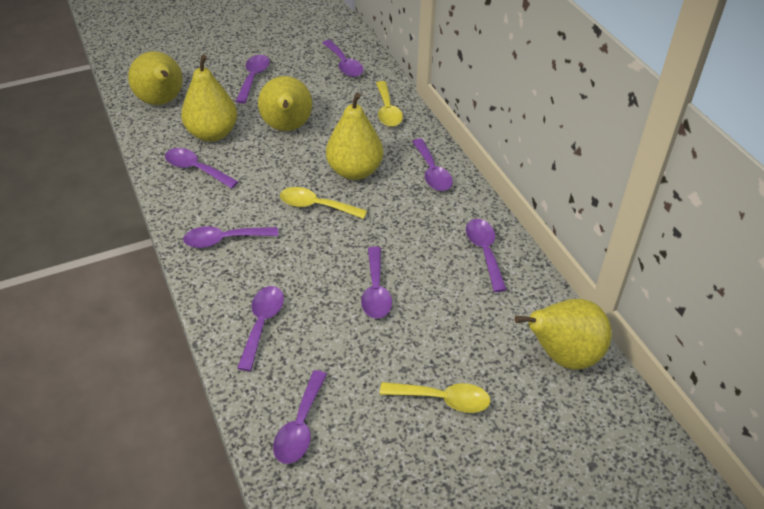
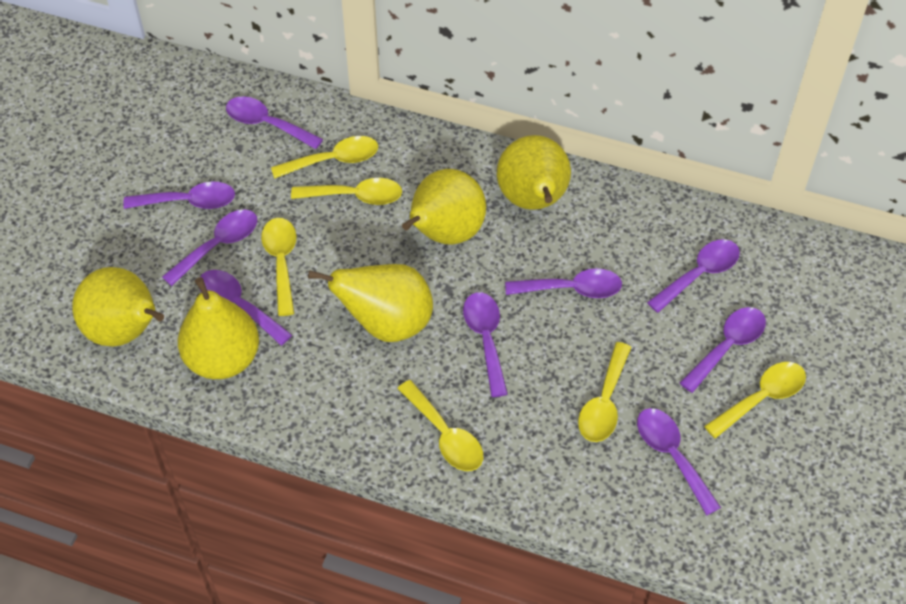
yellow spoon: 3 -> 6

